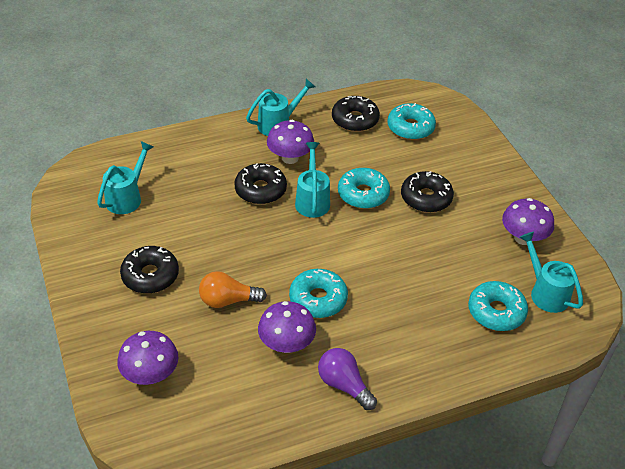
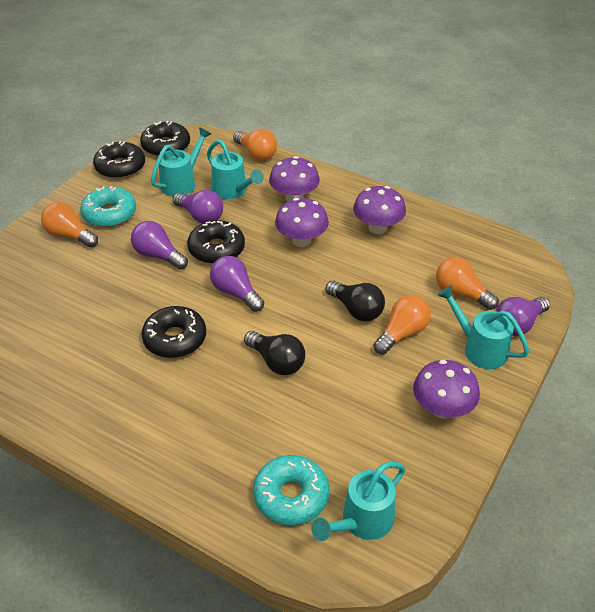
black light bulb: 0 -> 2
orange light bulb: 1 -> 4
purple light bulb: 1 -> 4
turquoise donut: 4 -> 2

